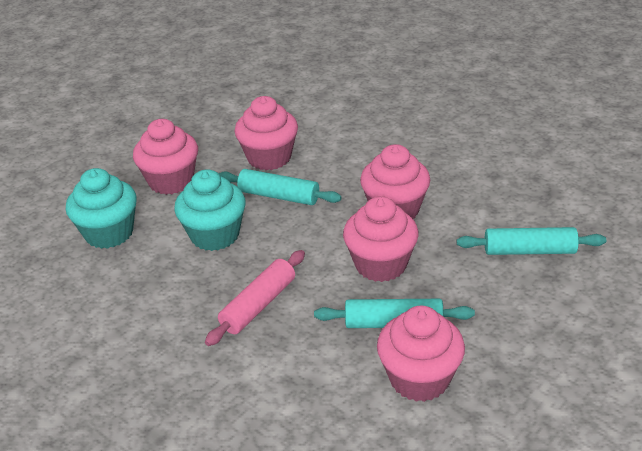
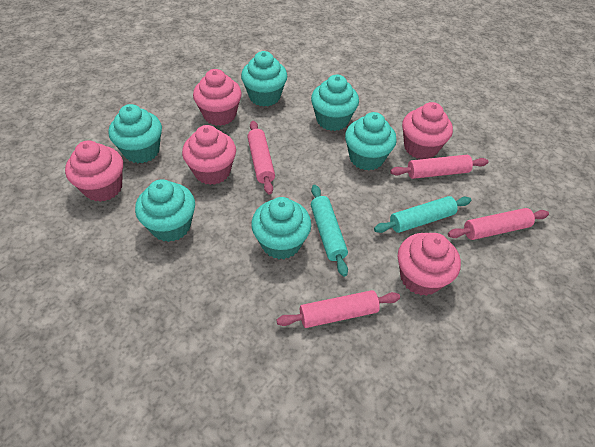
pink rolling pin: 1 -> 4
turquoise cupcake: 2 -> 6
turquoise rolling pin: 3 -> 2

